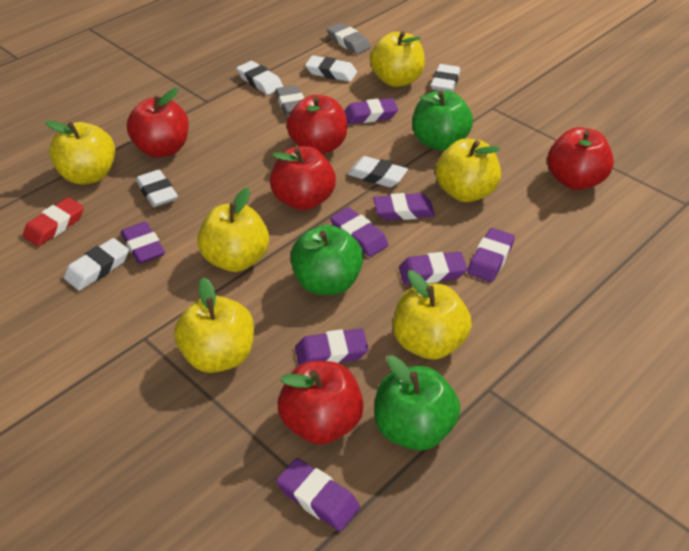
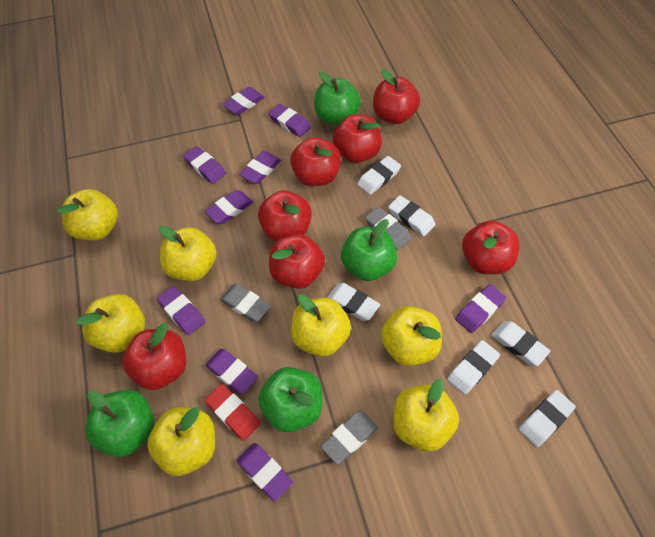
green apple: 3 -> 4
grey eraser: 2 -> 3
purple eraser: 8 -> 9
red apple: 5 -> 7
yellow apple: 6 -> 7

